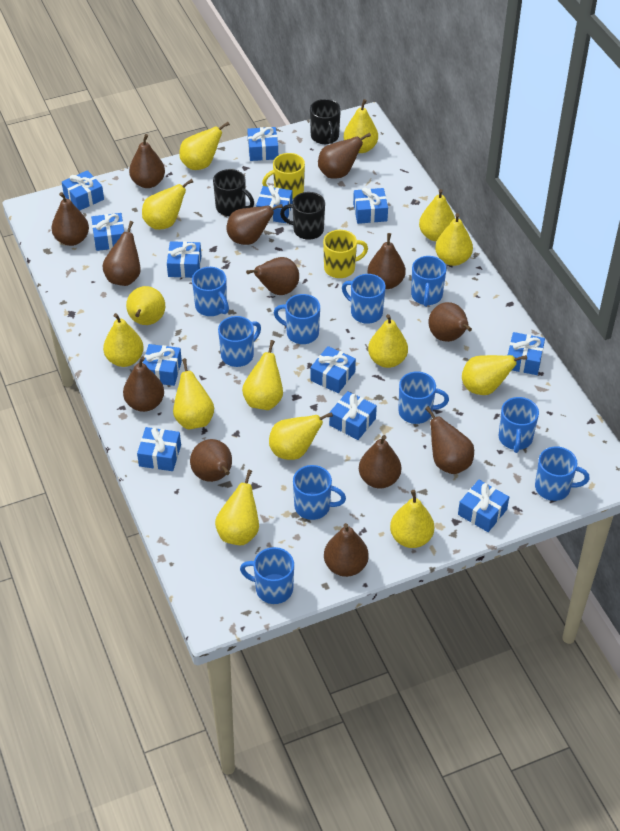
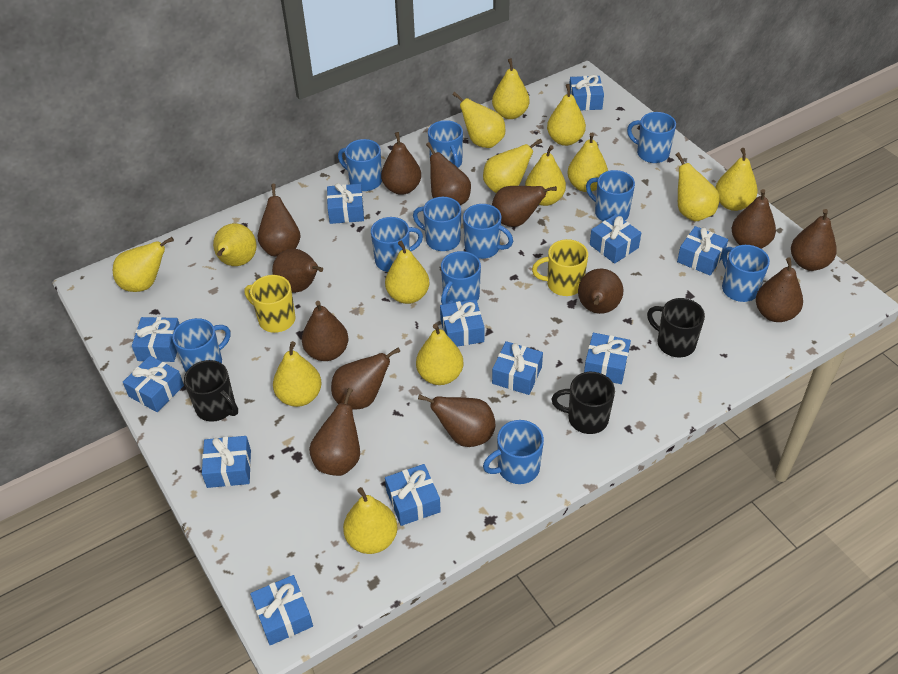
blue mug: 10 -> 11

